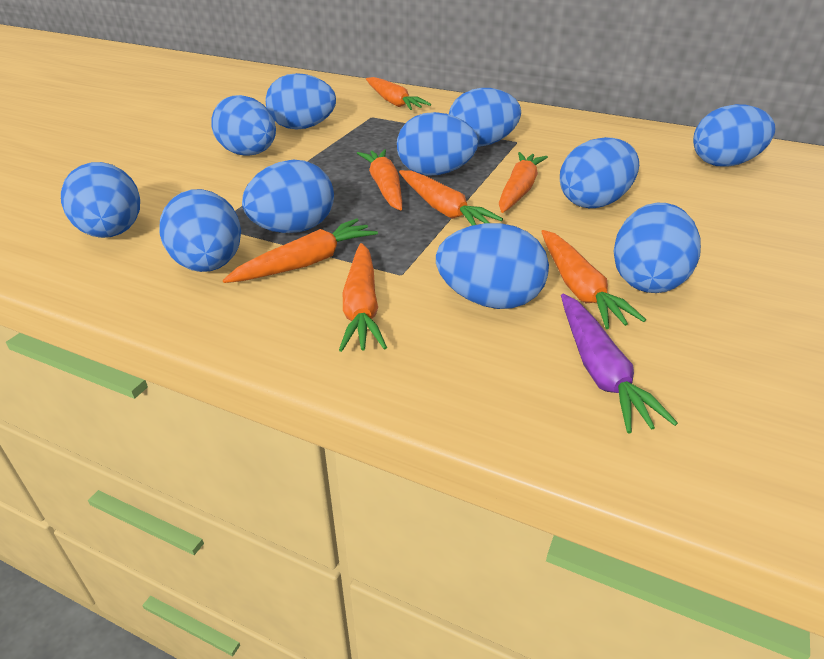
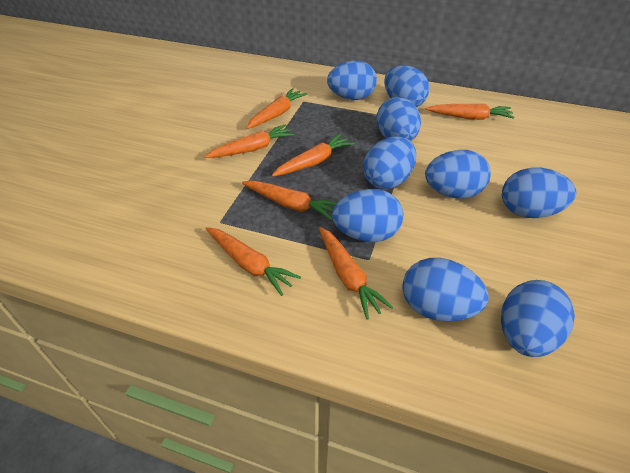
blue egg: 11 -> 9
purple carrot: 1 -> 0

